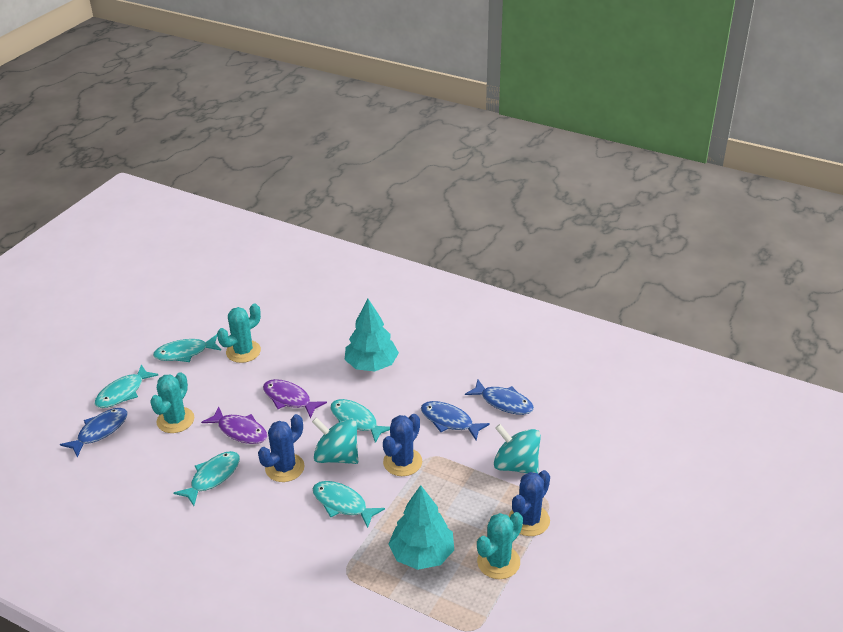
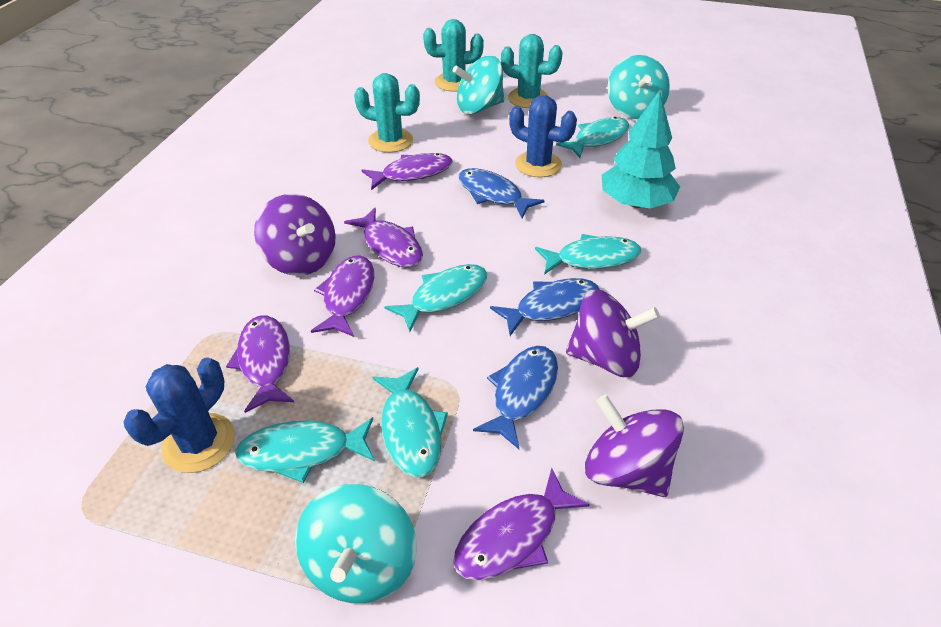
blue cactus: 3 -> 2
purple fish: 2 -> 5
purple spinning top: 0 -> 3
turquoise spinning top: 2 -> 3
turquoise tree: 2 -> 1

